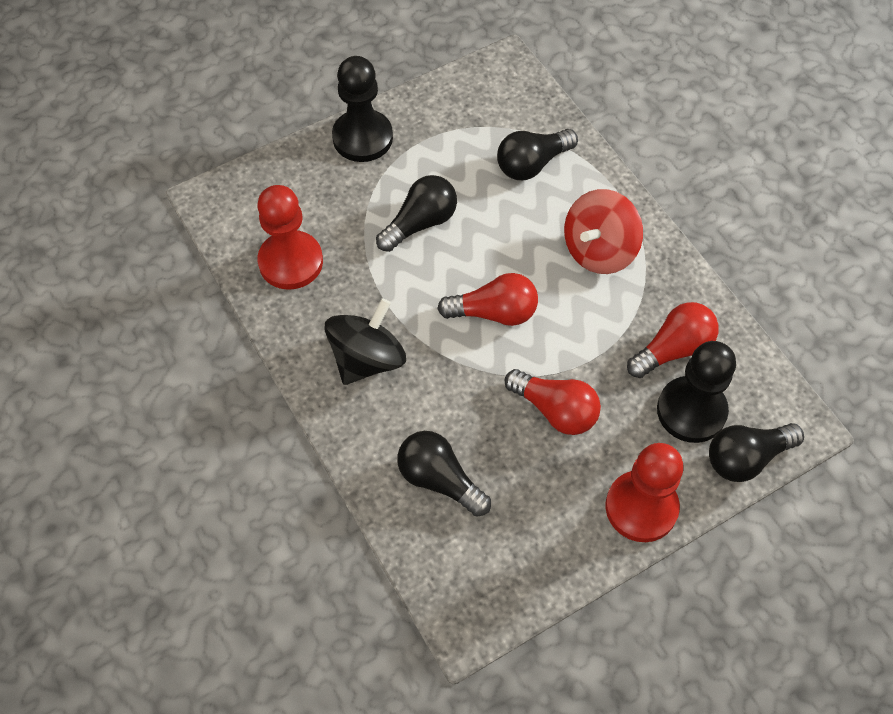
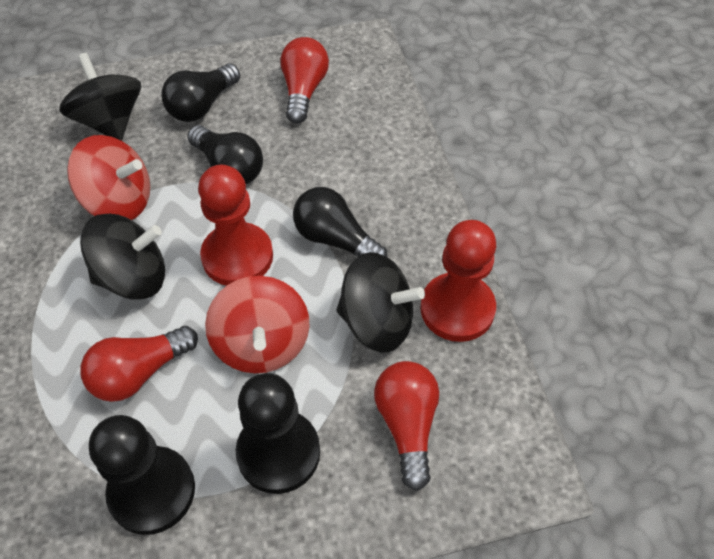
black light bulb: 4 -> 3
black spinning top: 1 -> 3
red spinning top: 1 -> 2

